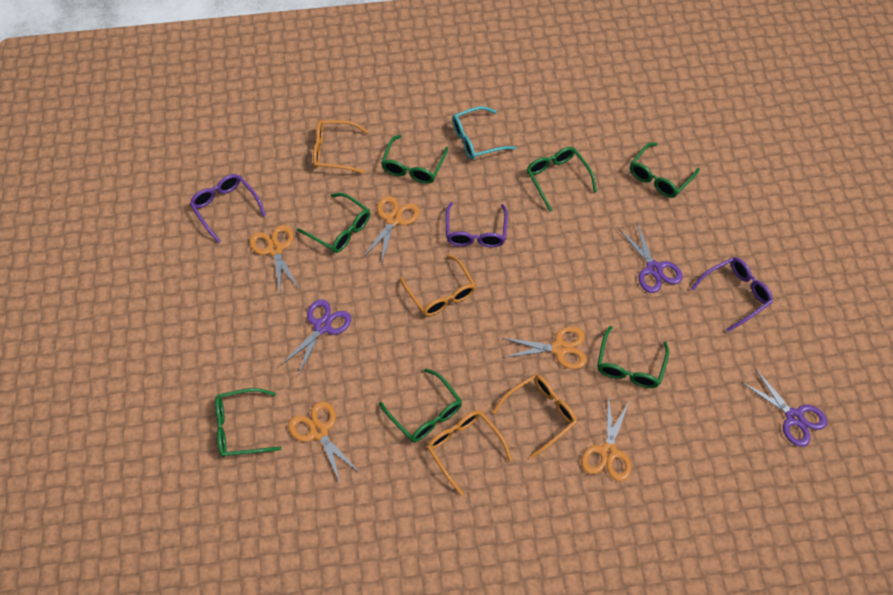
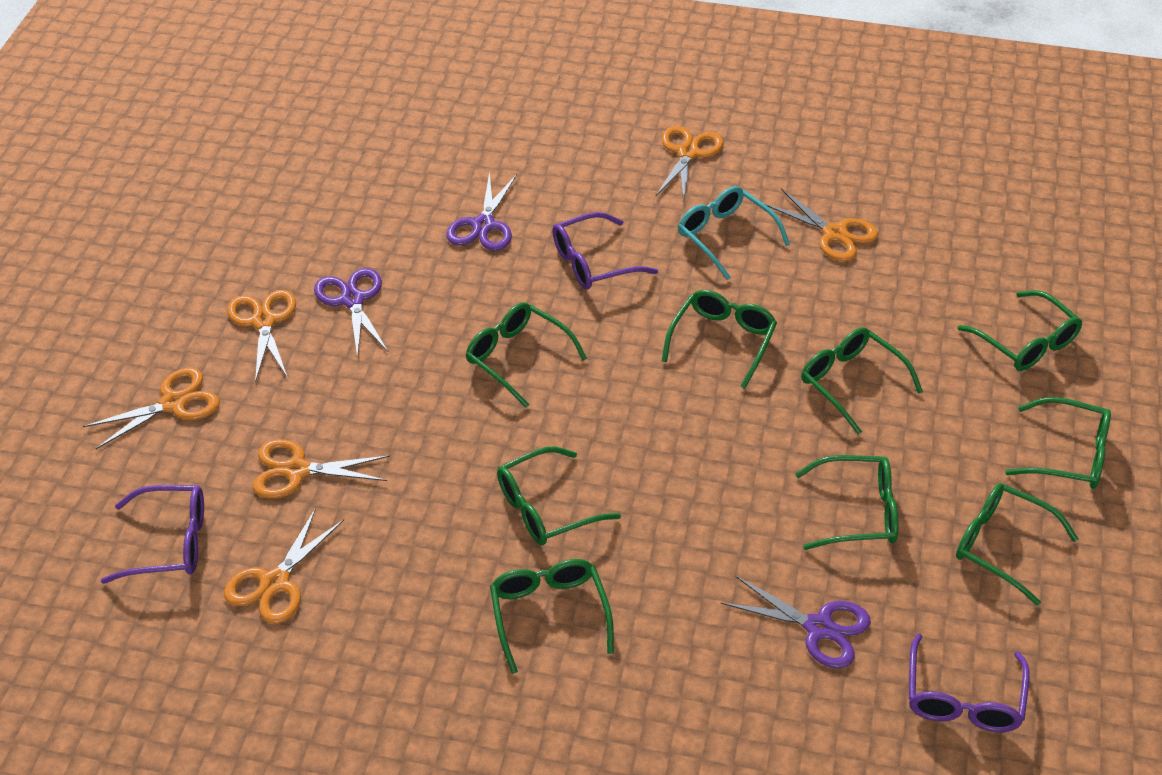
green glasses: 7 -> 9
orange glasses: 4 -> 0
orange scissors: 5 -> 6

